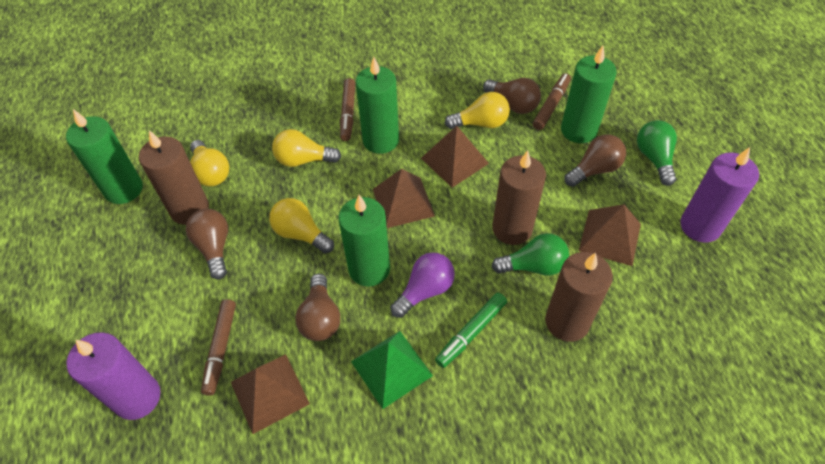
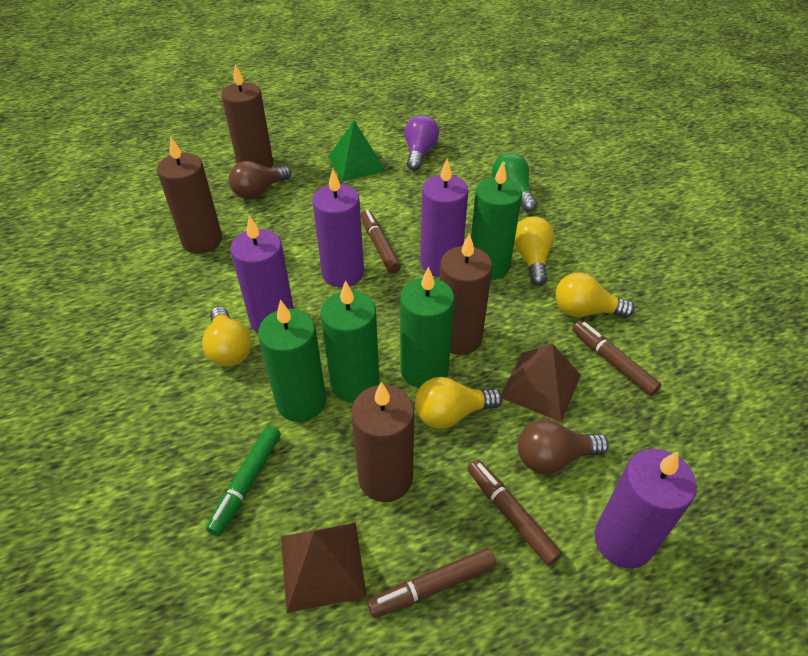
brown candle: 3 -> 4
brown light bulb: 4 -> 2
brown marker: 3 -> 4
brown pyramid: 4 -> 2
green light bulb: 2 -> 1
purple candle: 2 -> 4

